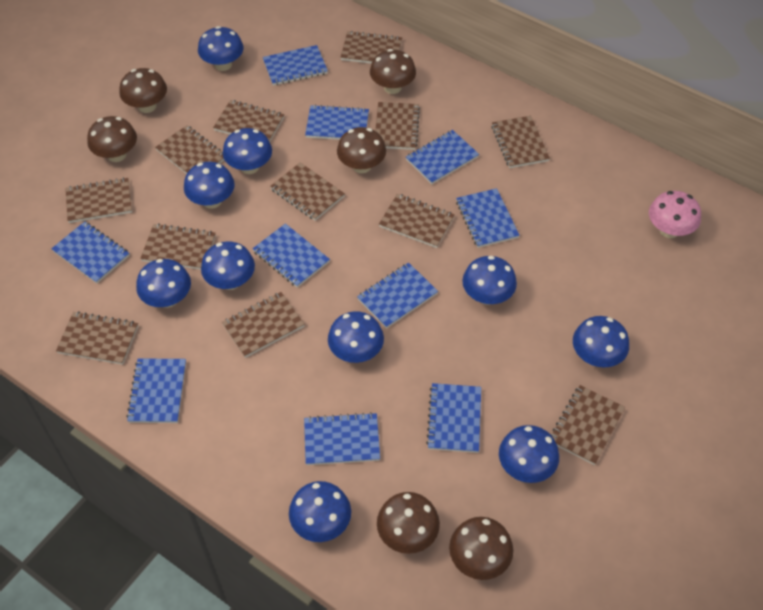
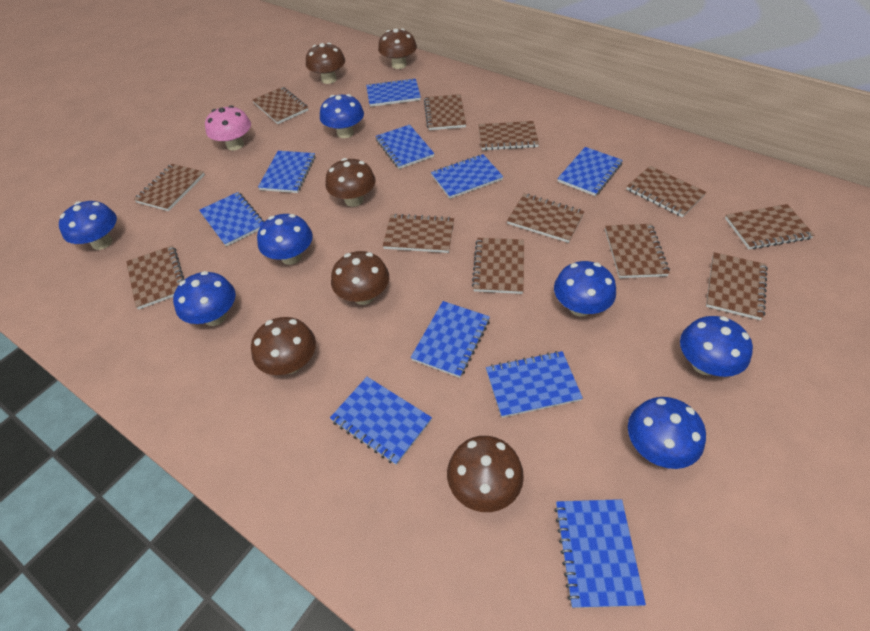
blue mushroom: 10 -> 7

